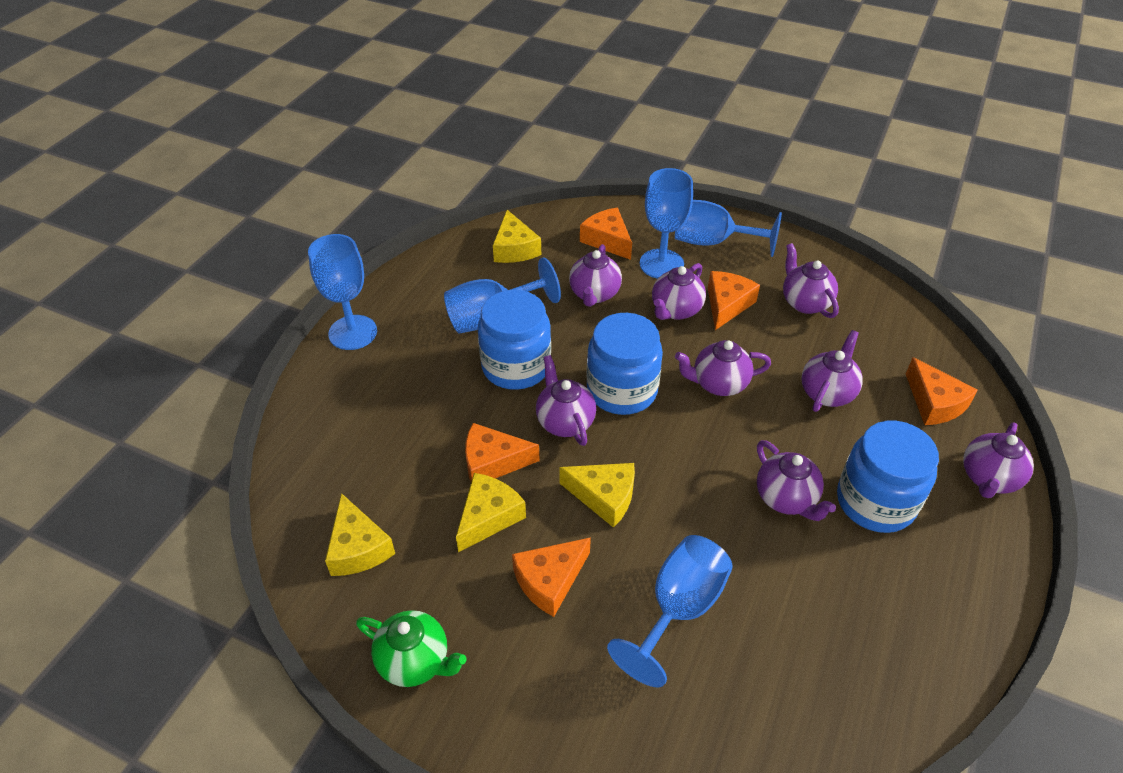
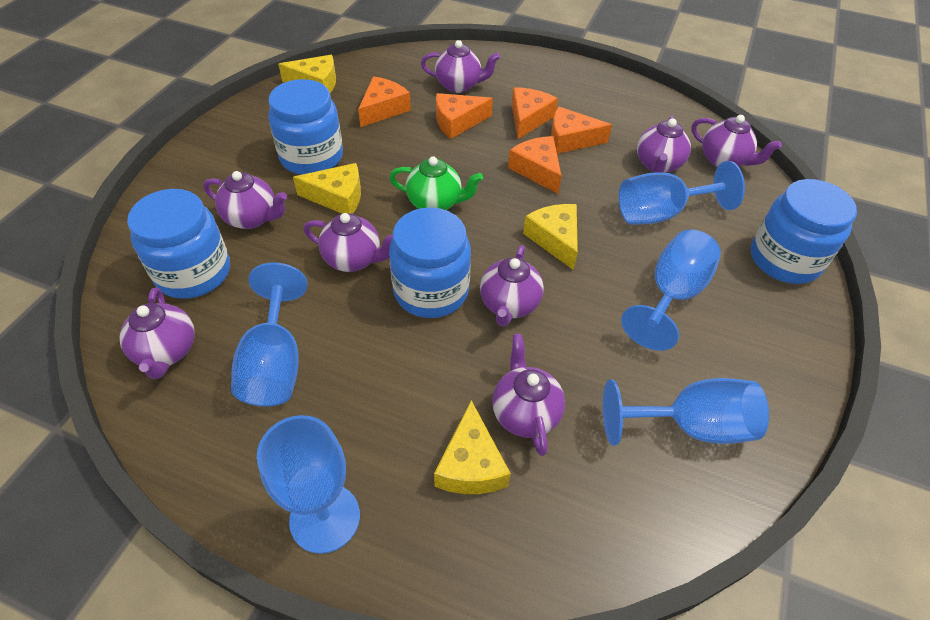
blue jar: 3 -> 4

